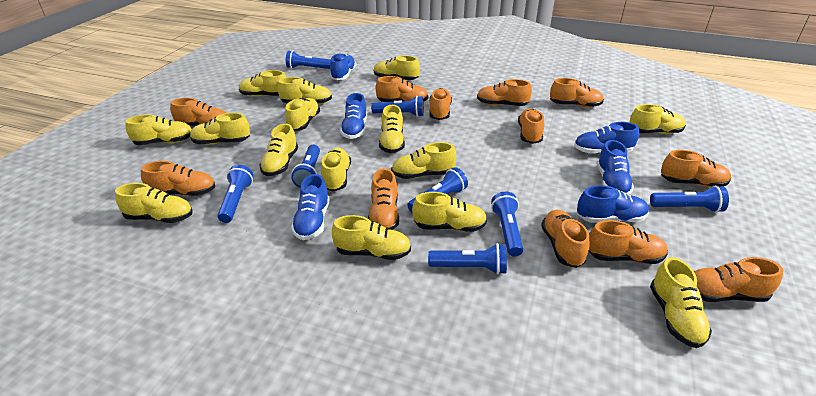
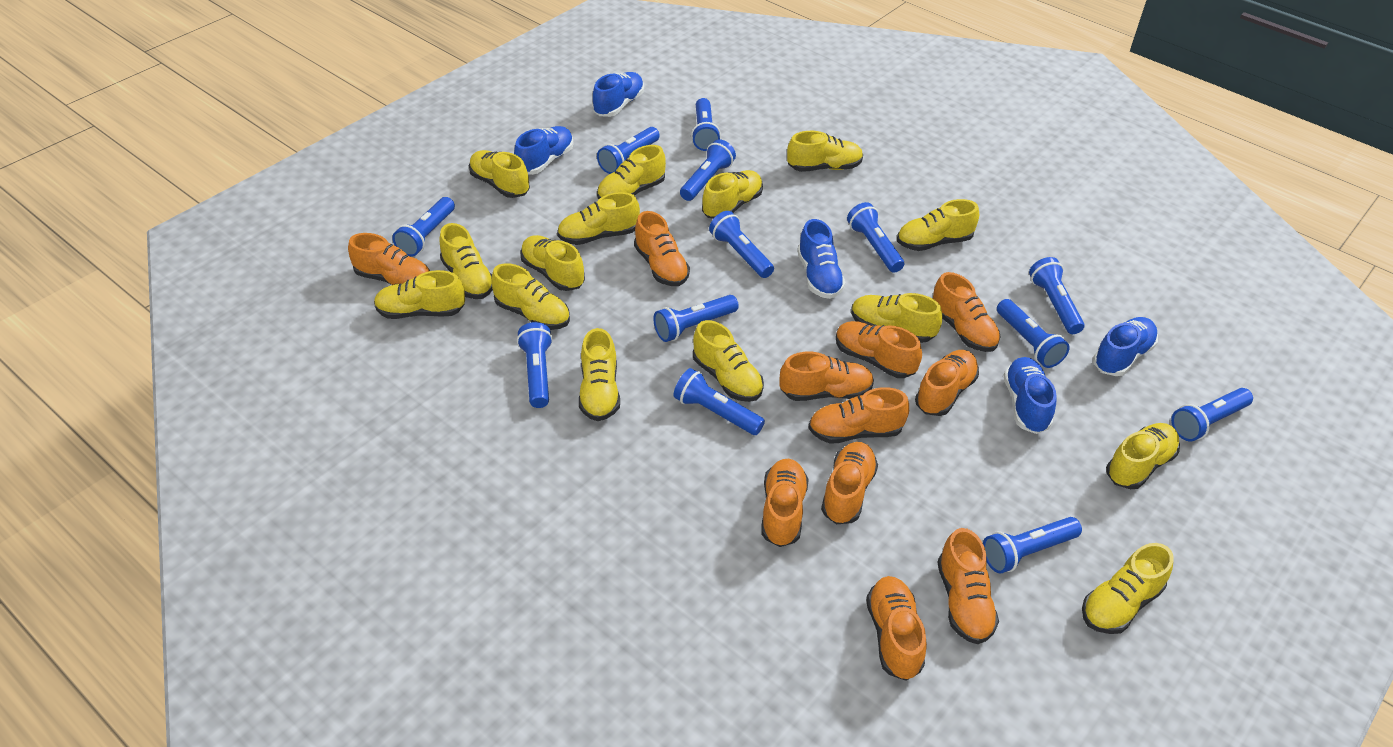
blue flashlight: 8 -> 13
blue shoe: 6 -> 5
orange shoe: 12 -> 11

